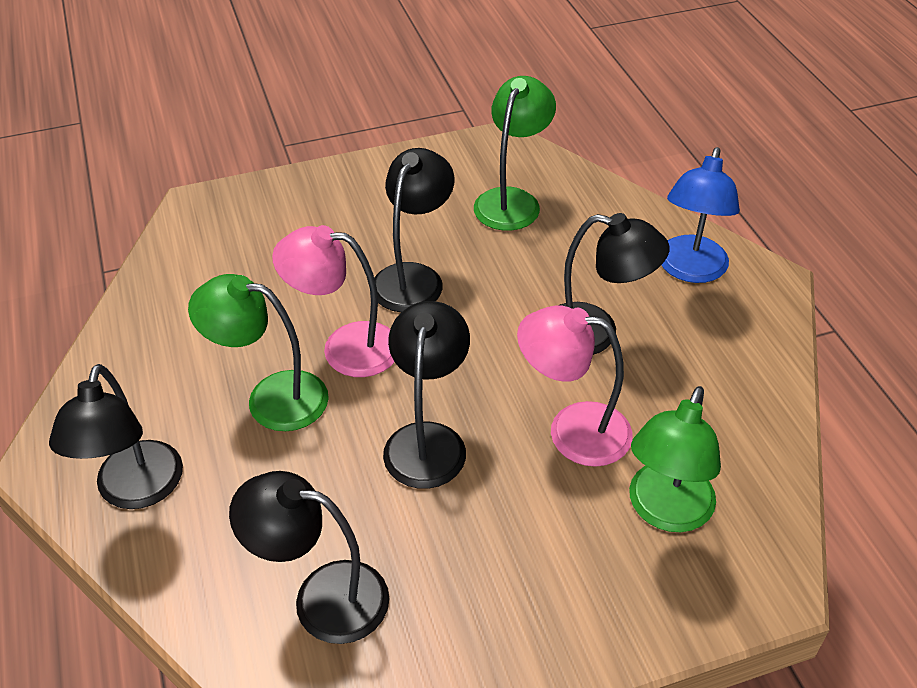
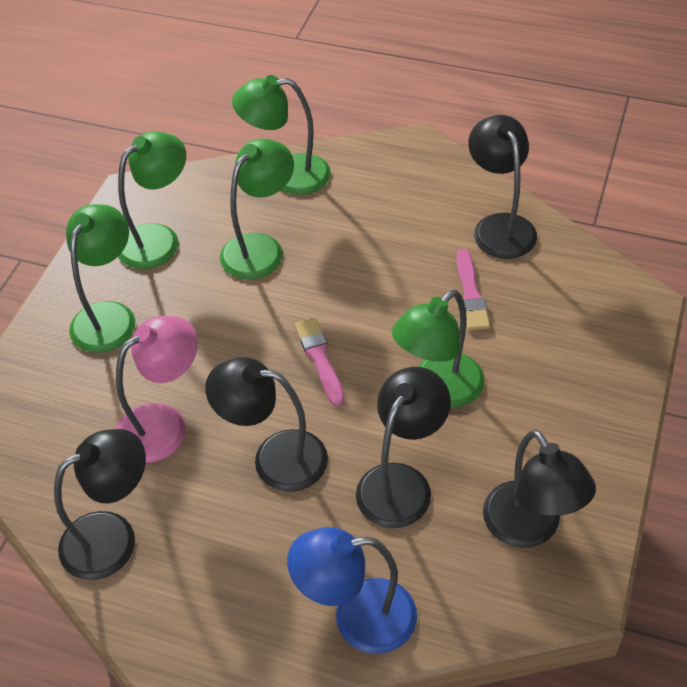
green lamp: 3 -> 5
pink brush: 0 -> 2
pink lamp: 2 -> 1

